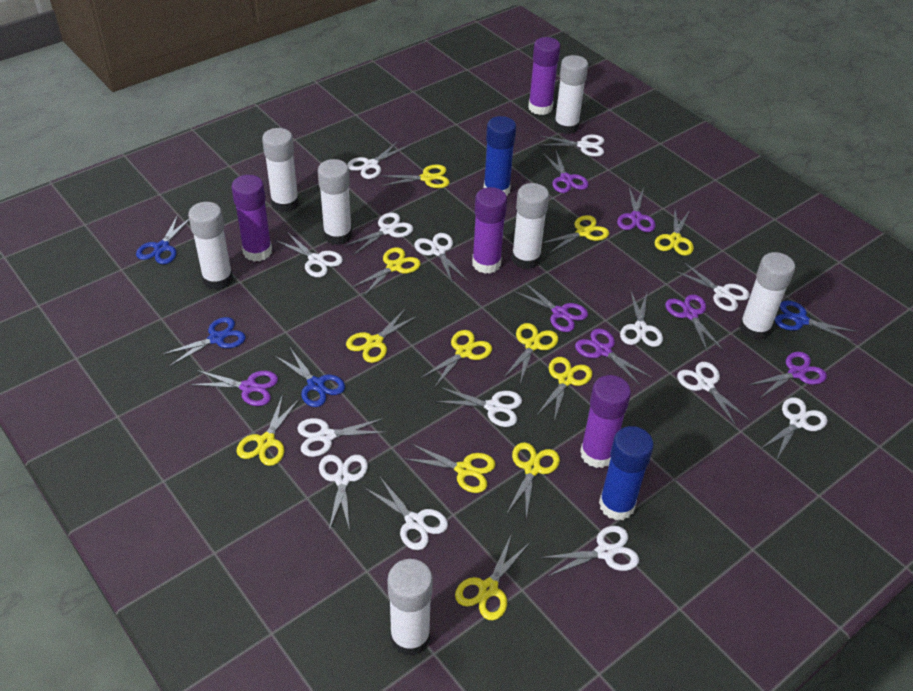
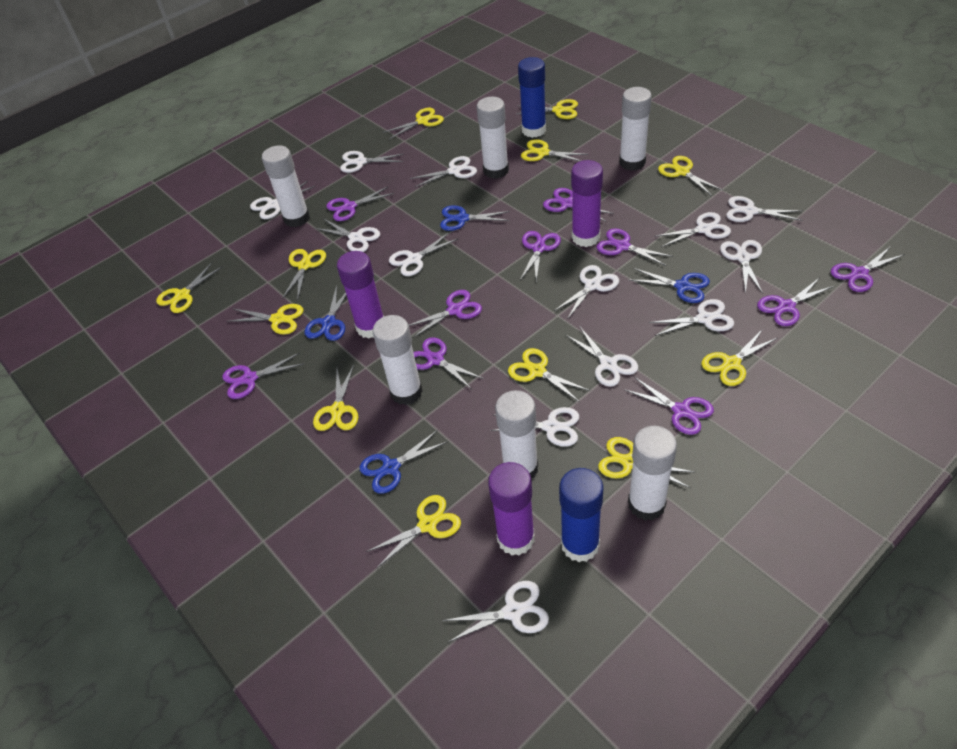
purple glue stick: 4 -> 3
purple scissors: 7 -> 10
white glue stick: 7 -> 6
white scissors: 14 -> 13

